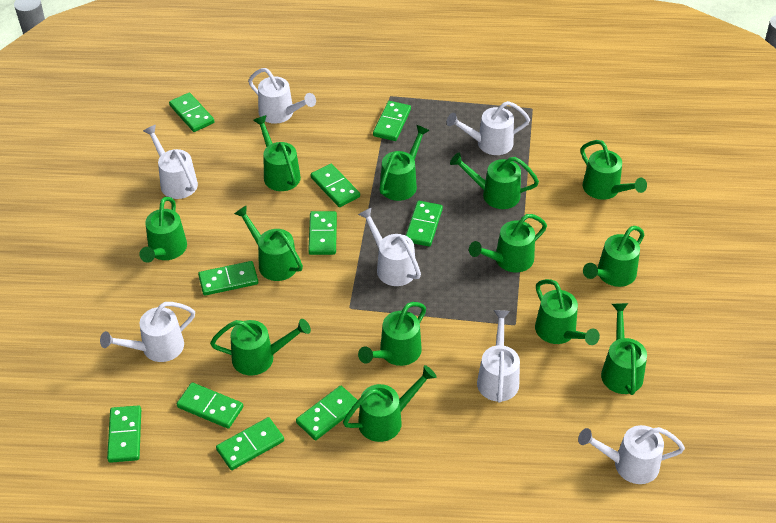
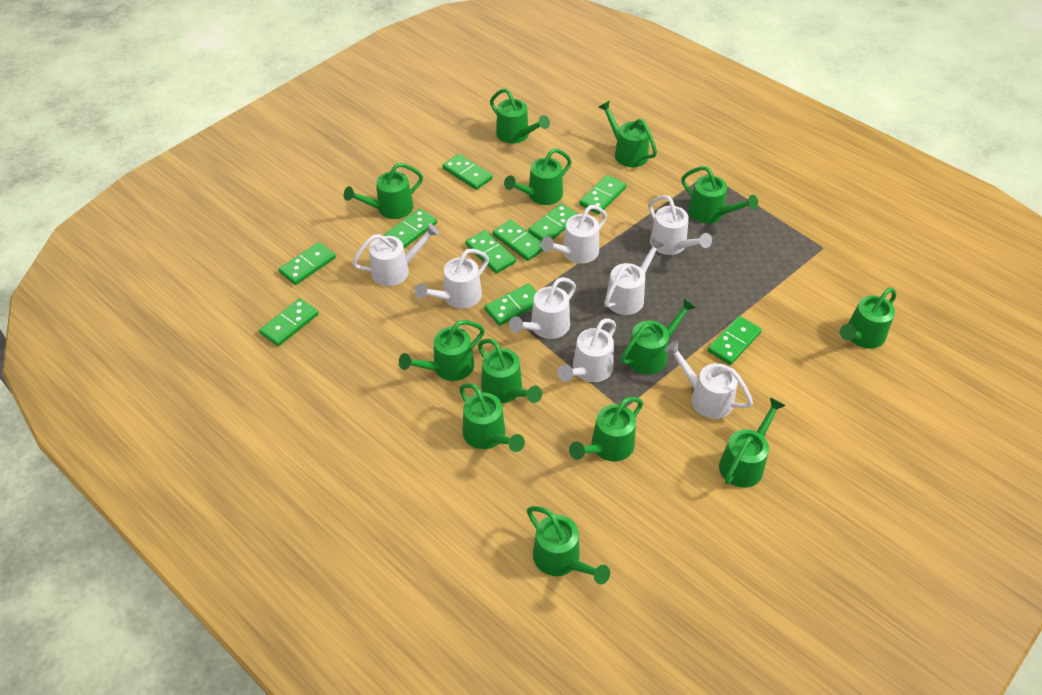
white watering can: 7 -> 8

